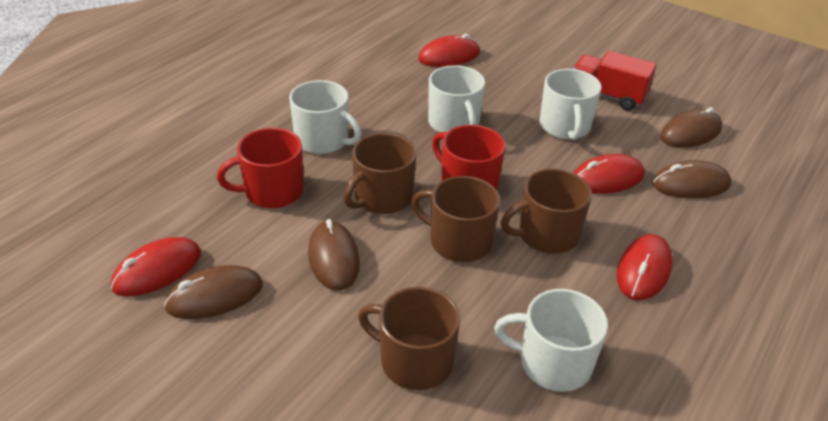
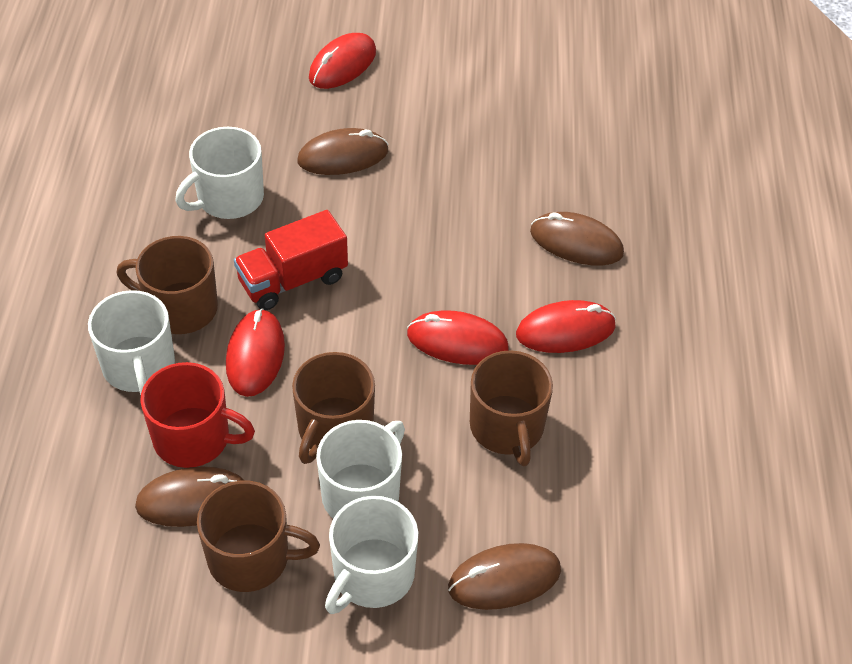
red mug: 2 -> 1

